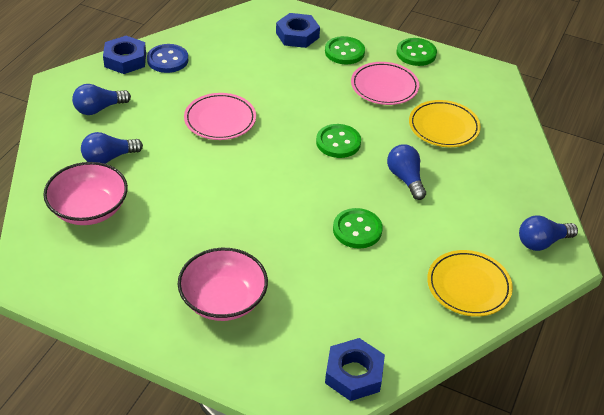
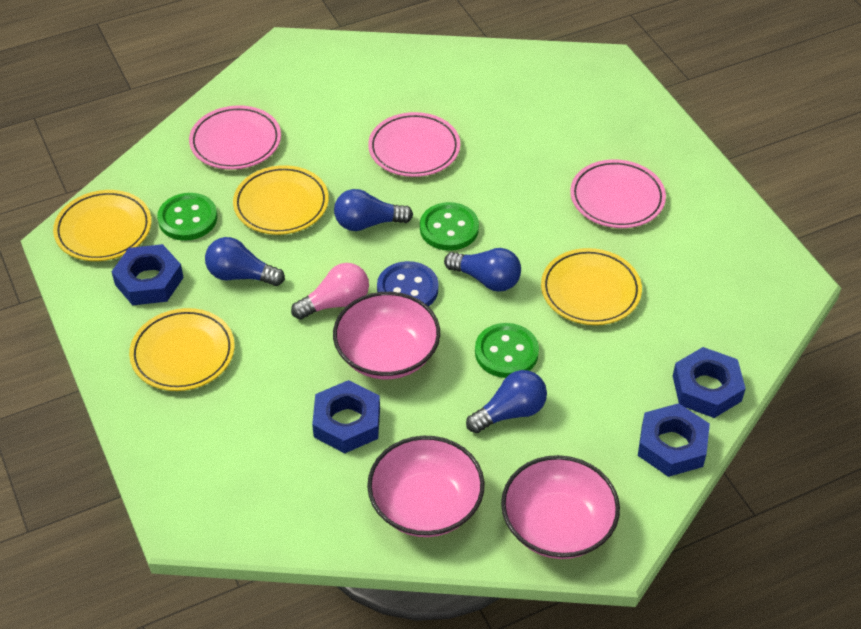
blue nut: 3 -> 4
green button: 4 -> 3
pink bowl: 2 -> 3
pink light bulb: 0 -> 1
pink plate: 2 -> 3
yellow plate: 2 -> 4

